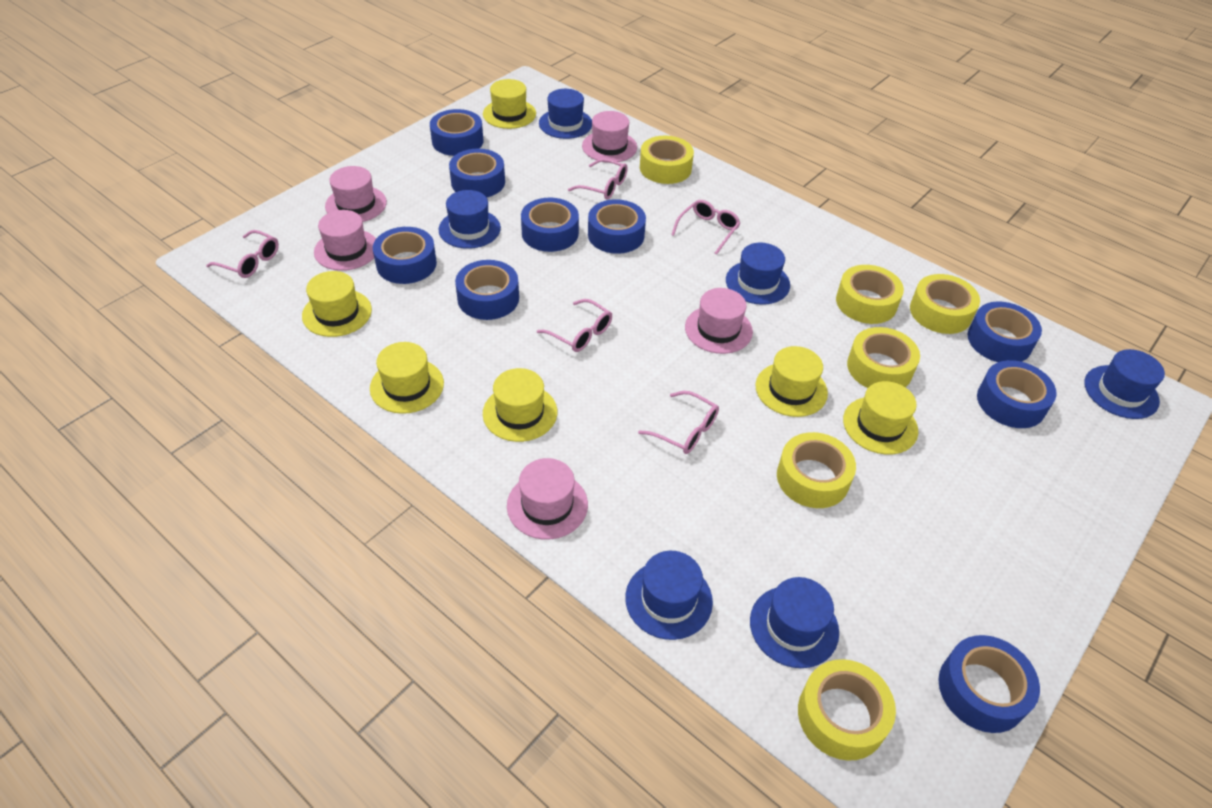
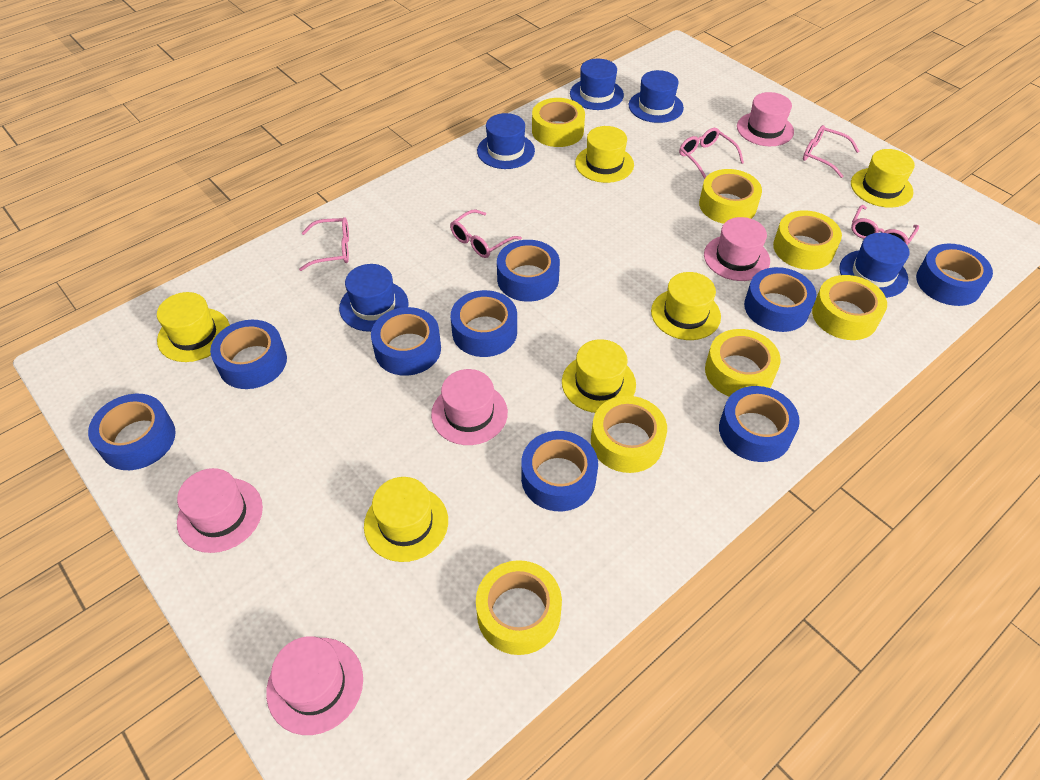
blue hat: 6 -> 5
yellow tape: 6 -> 7

